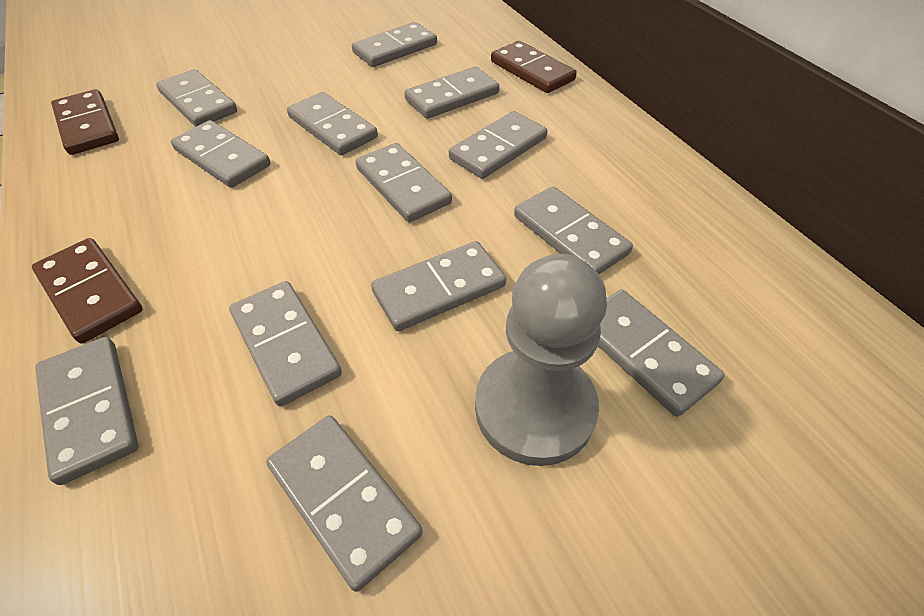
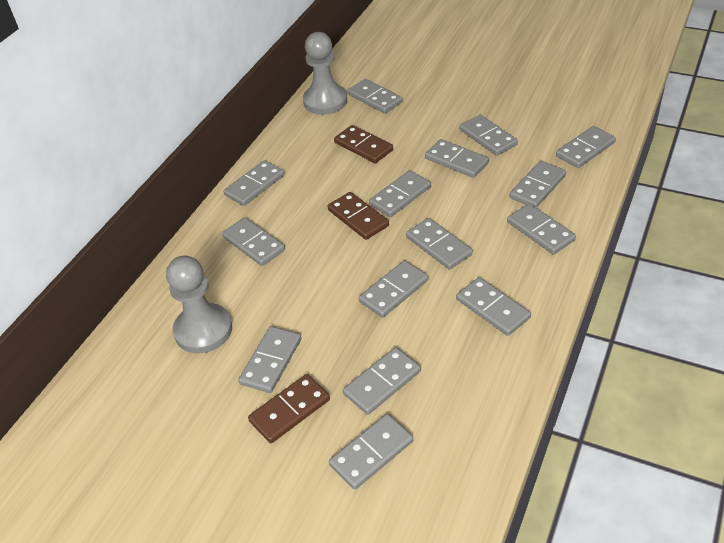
grey domino: 13 -> 15
grey pawn: 1 -> 2

